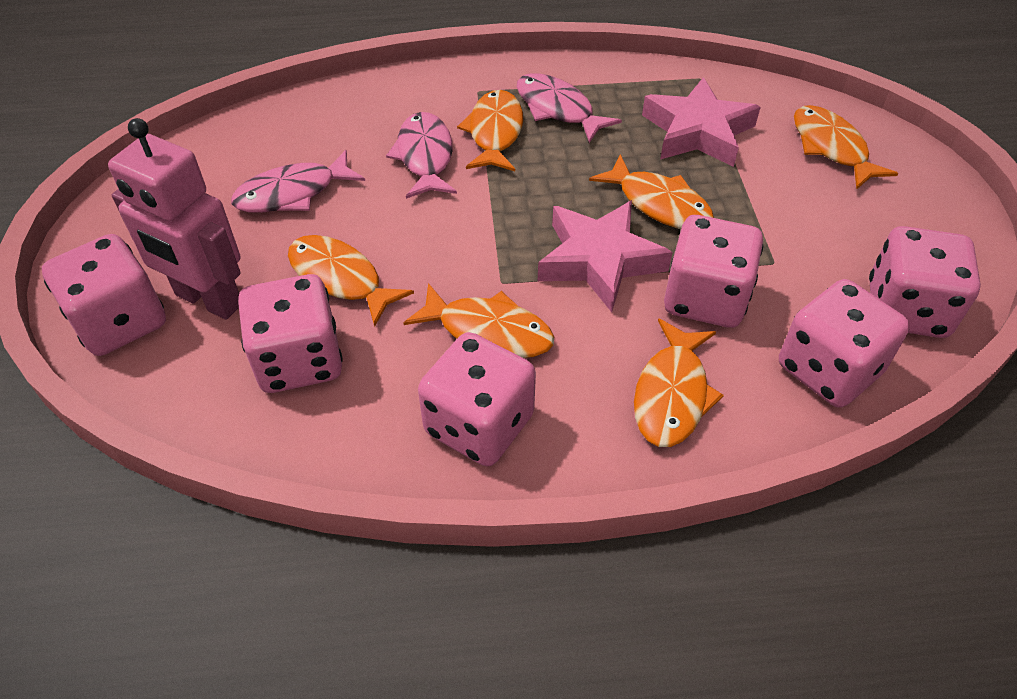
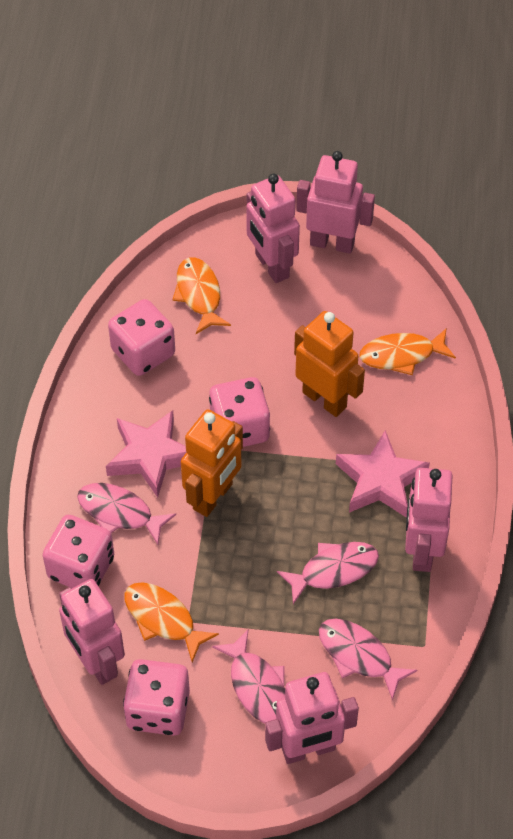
orange fish: 6 -> 3
orange robot: 0 -> 2
pink dice: 6 -> 4
pink fish: 3 -> 4
pink robot: 1 -> 5

